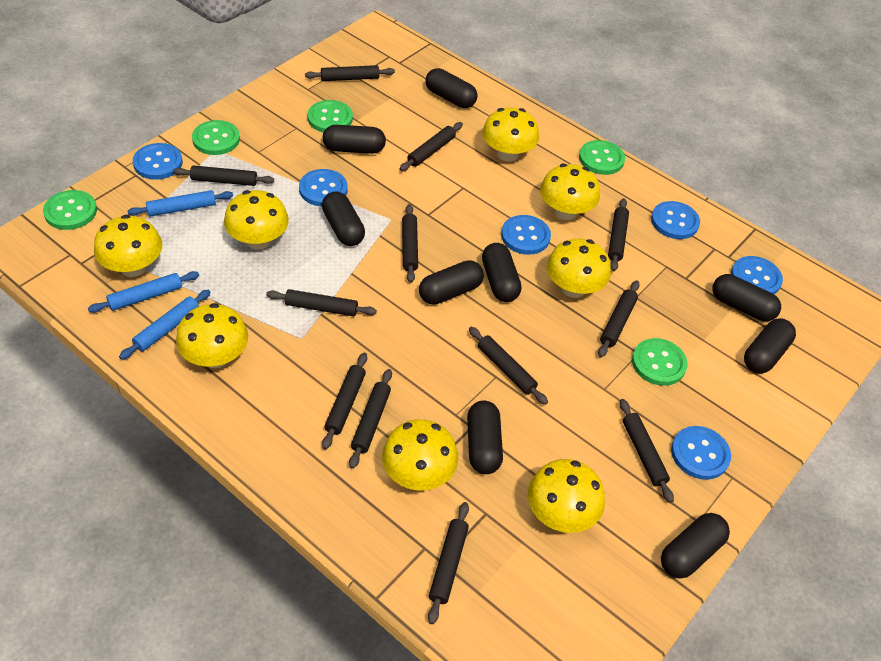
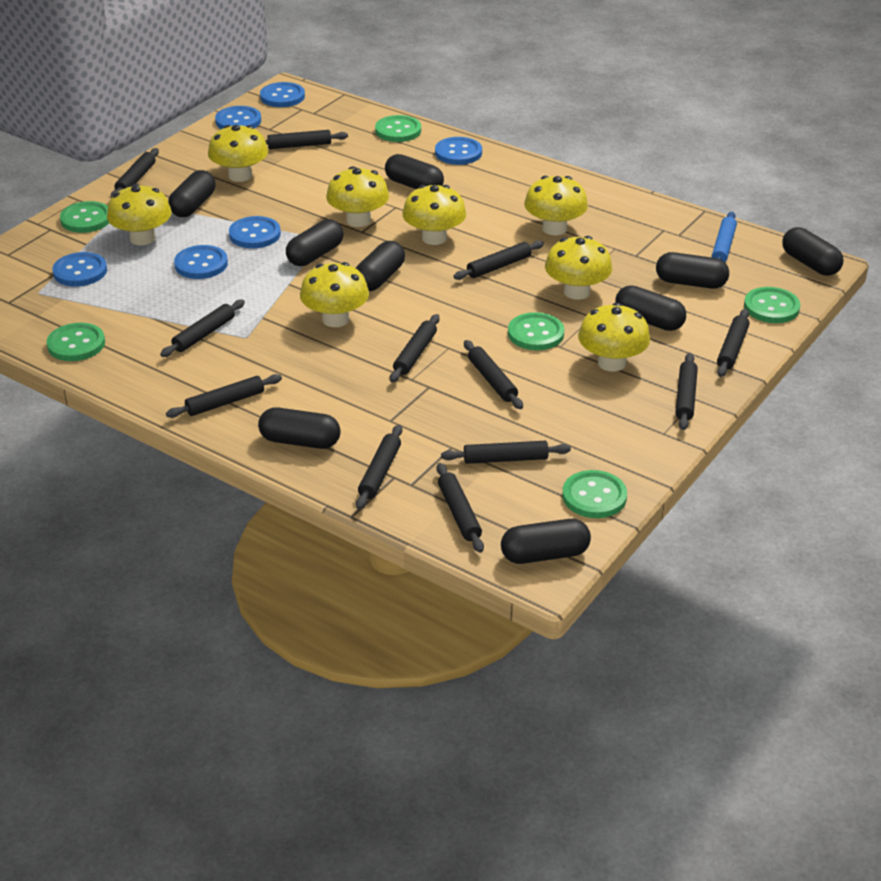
blue rolling pin: 3 -> 1
green button: 5 -> 6

